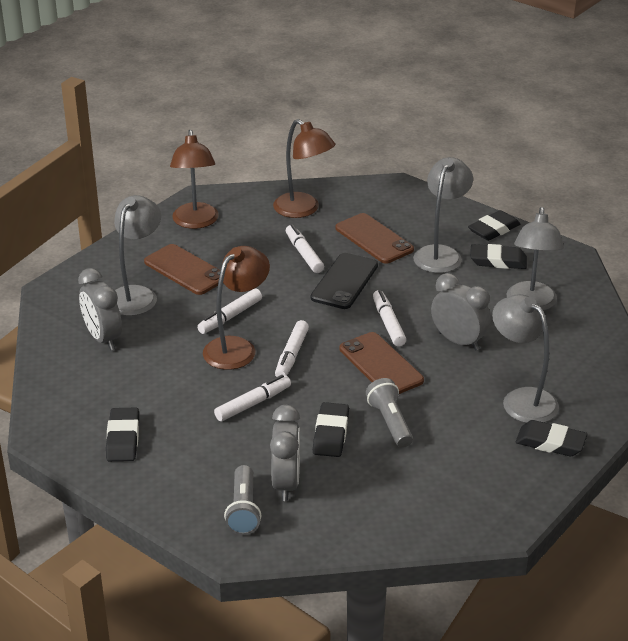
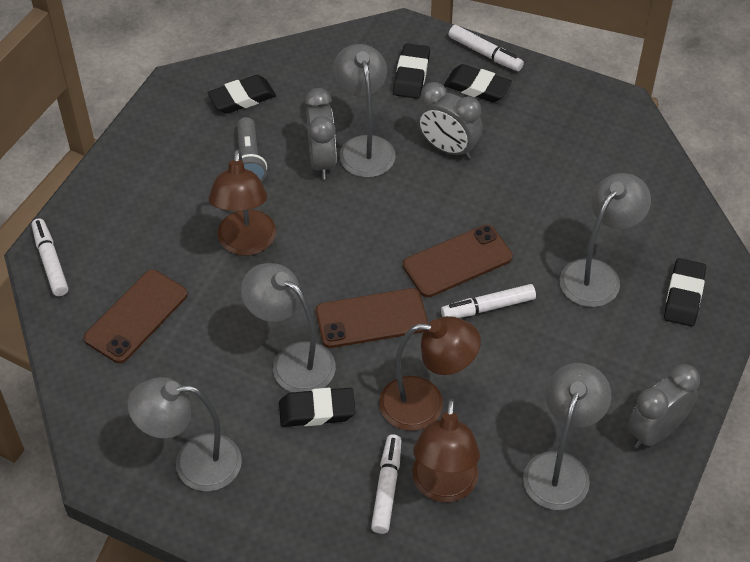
black phone: 1 -> 0
grey flashlight: 2 -> 1
grey lamp: 4 -> 5
white marker: 5 -> 4

